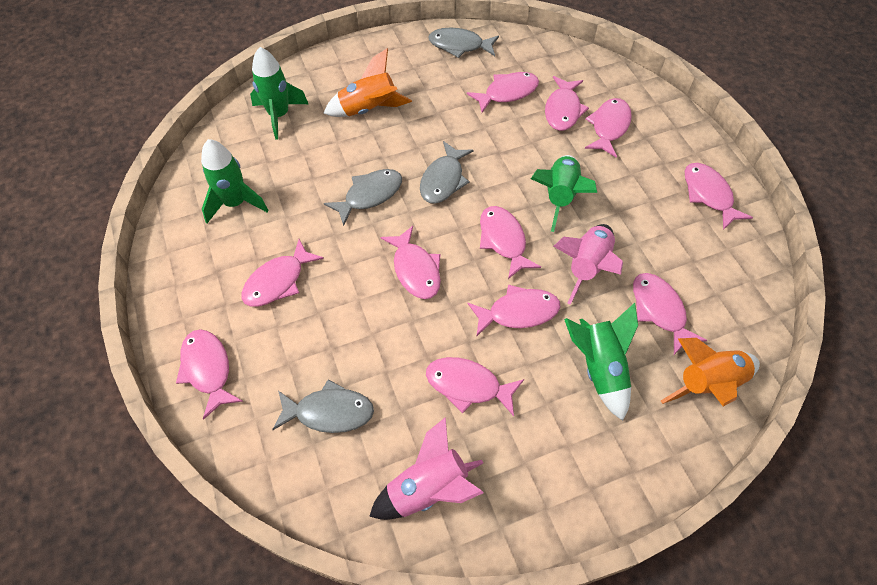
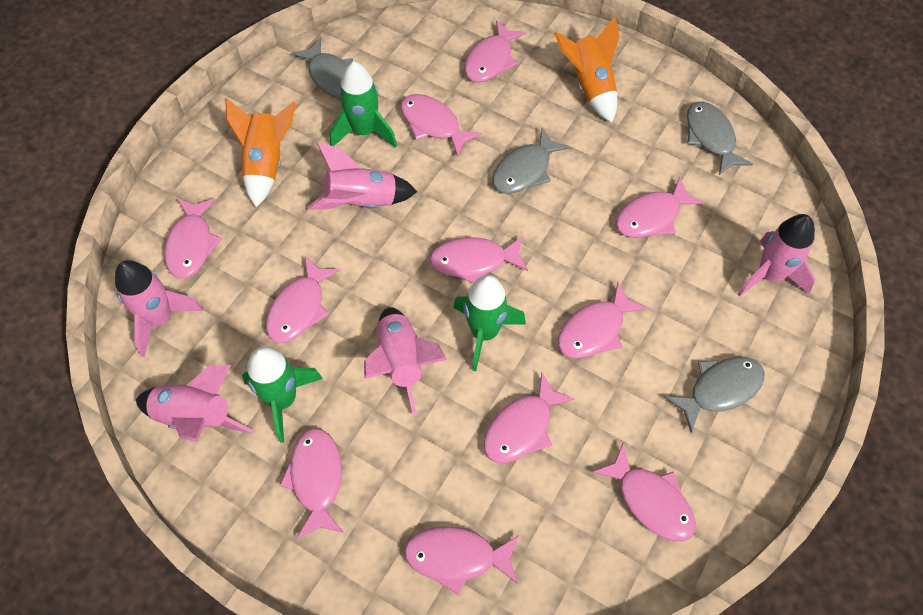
green rocket: 4 -> 3
pink rocket: 2 -> 5

